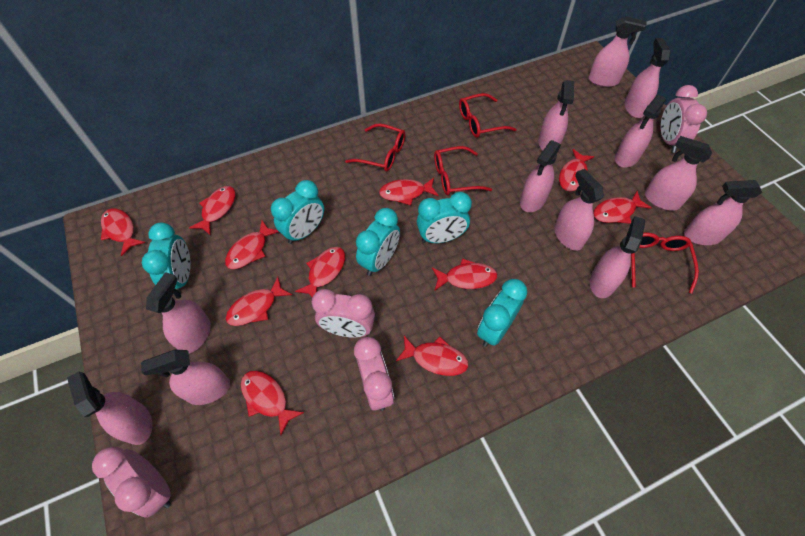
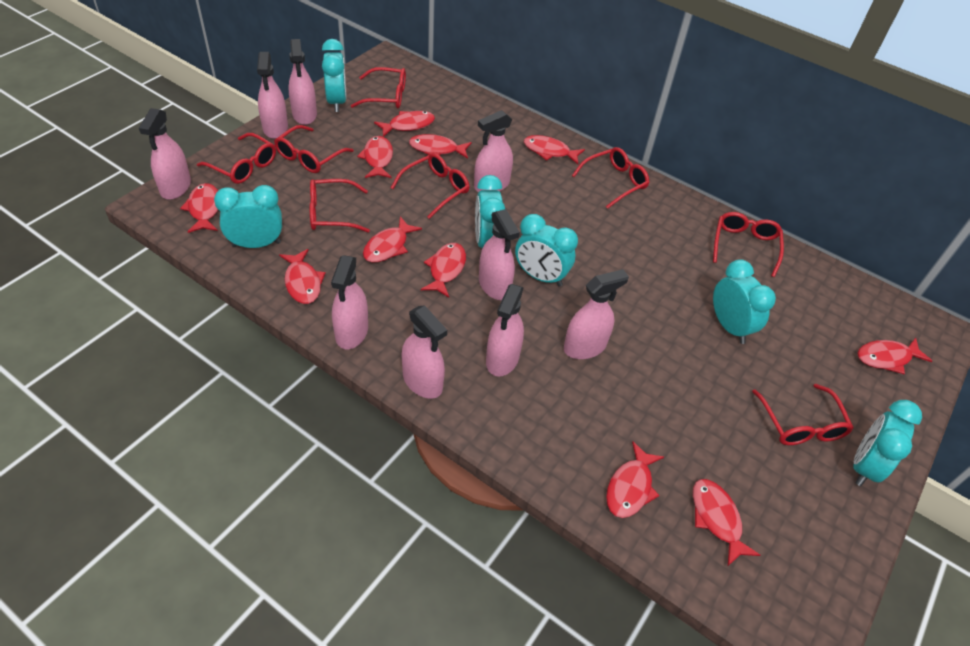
pink clock: 4 -> 0
pink spray bottle: 12 -> 9
red glasses: 4 -> 8
turquoise clock: 5 -> 6

